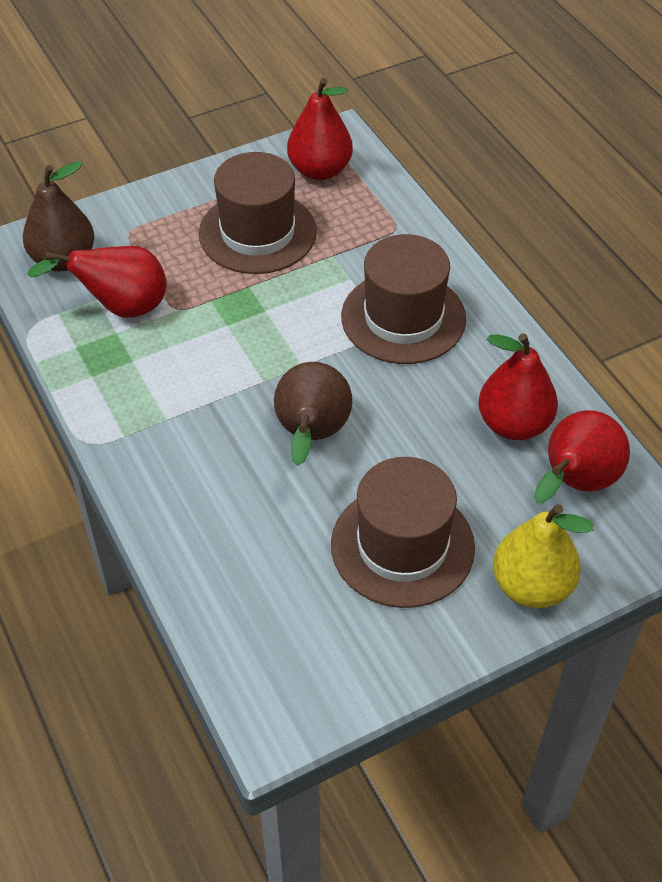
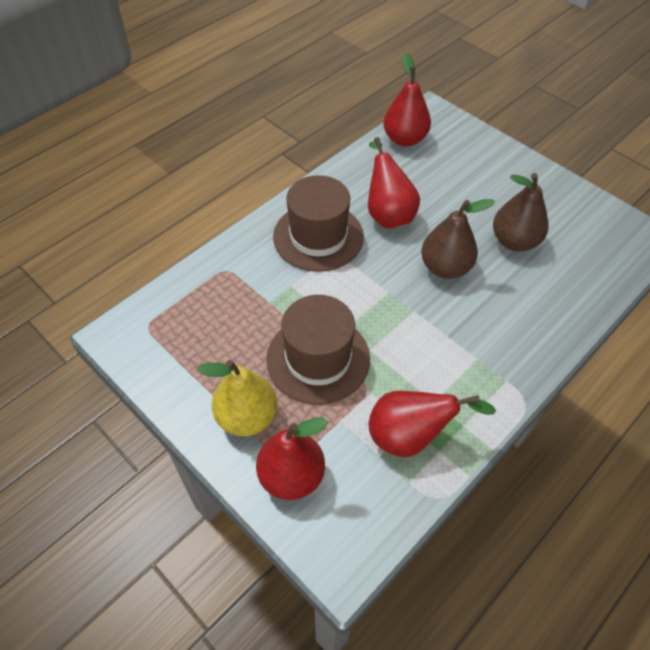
brown hat: 3 -> 2

